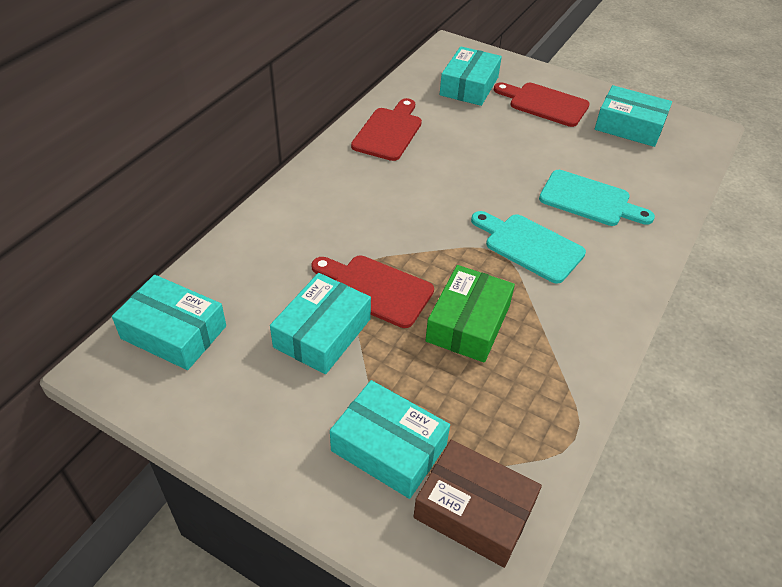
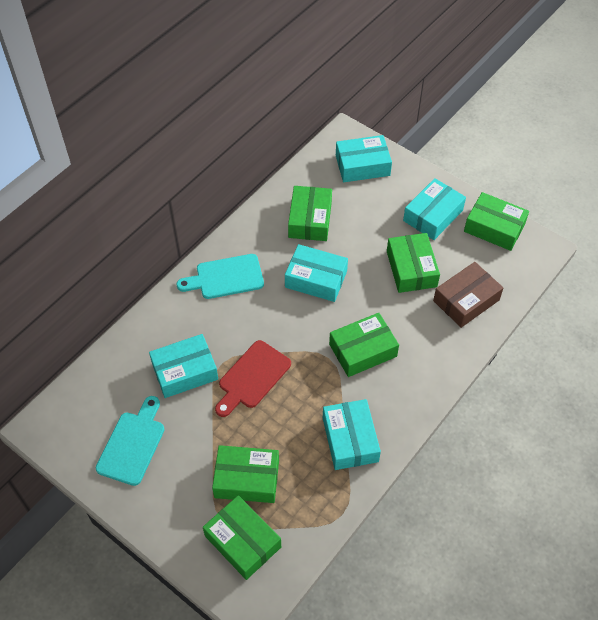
green box: 1 -> 6
red cutting board: 3 -> 1

